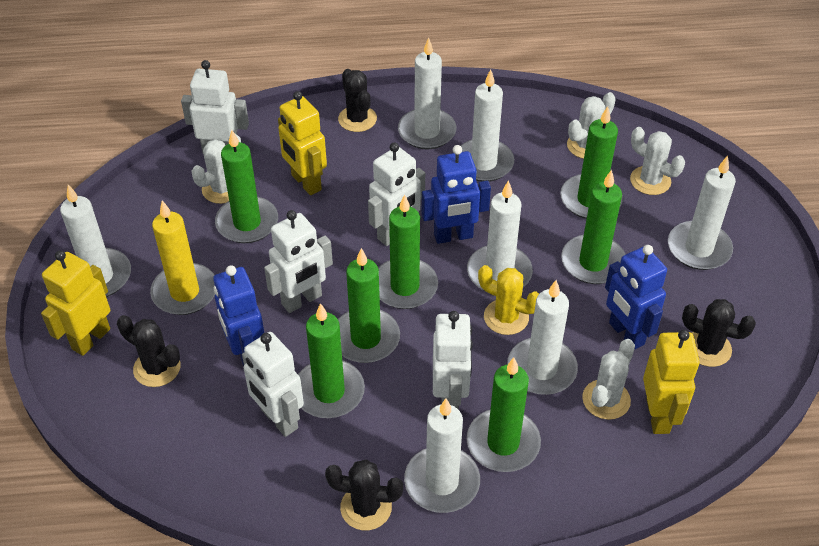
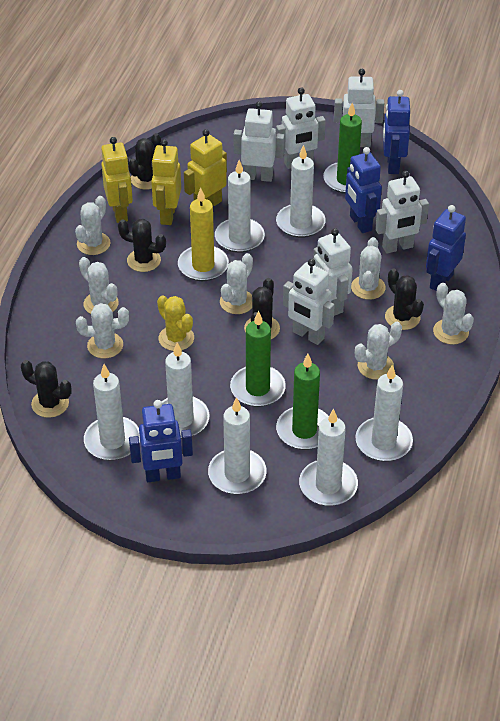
black cactus: 4 -> 5
blue robot: 3 -> 4
green candle: 7 -> 3
white cactus: 4 -> 7
white robot: 5 -> 6

